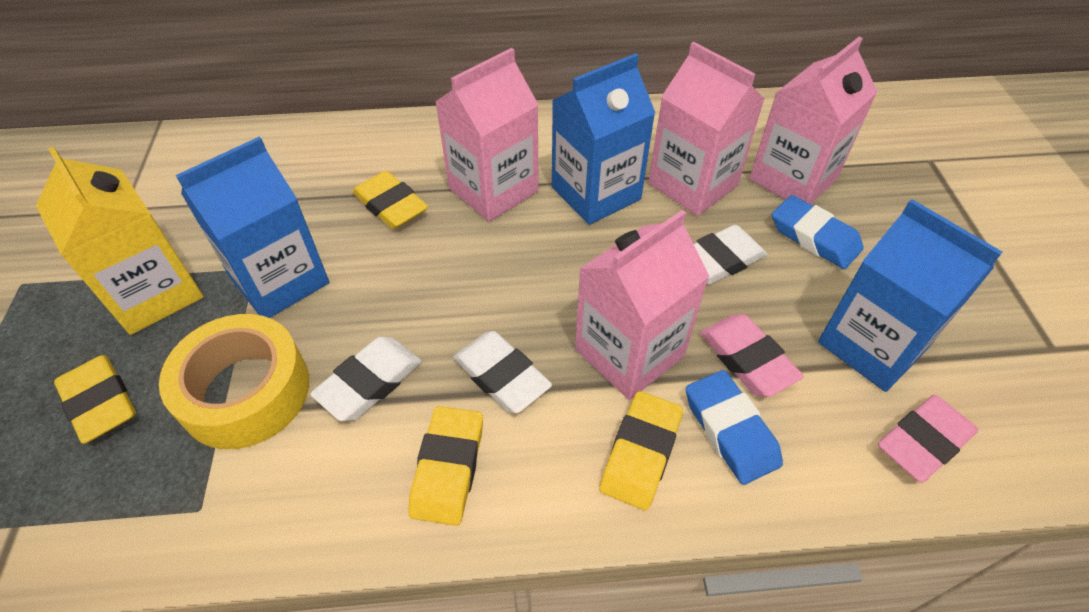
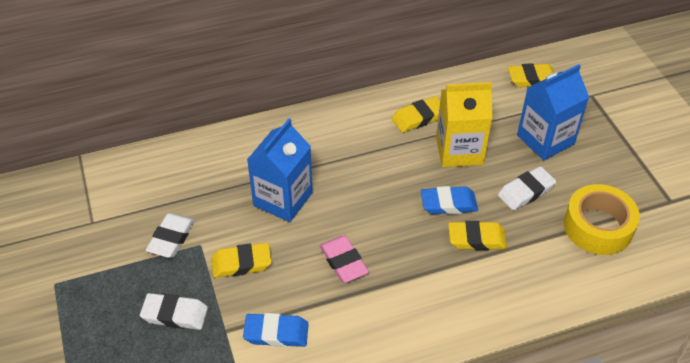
blue carton: 3 -> 2
pink carton: 4 -> 0
pink eraser: 2 -> 1

